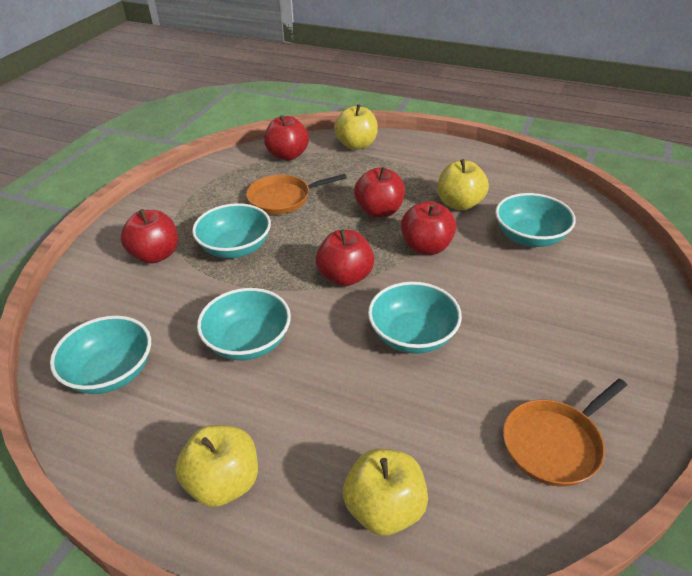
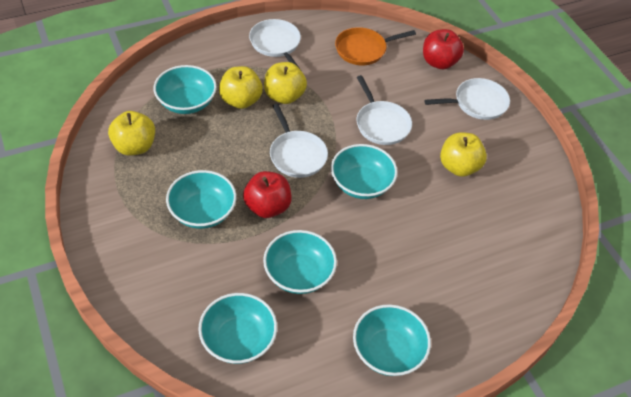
orange pan: 2 -> 1
red apple: 5 -> 2
turquoise bowl: 5 -> 6
white pan: 0 -> 4

